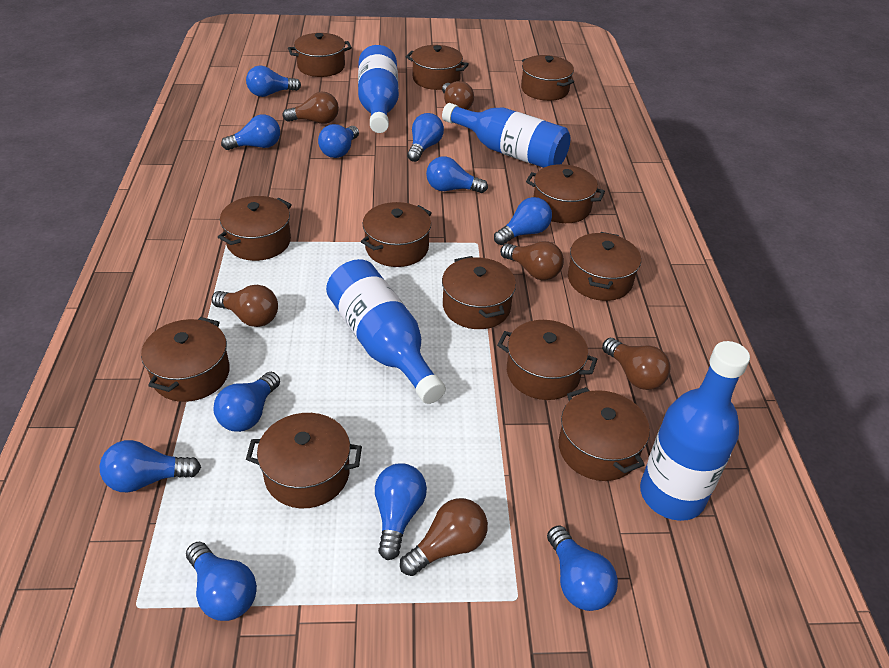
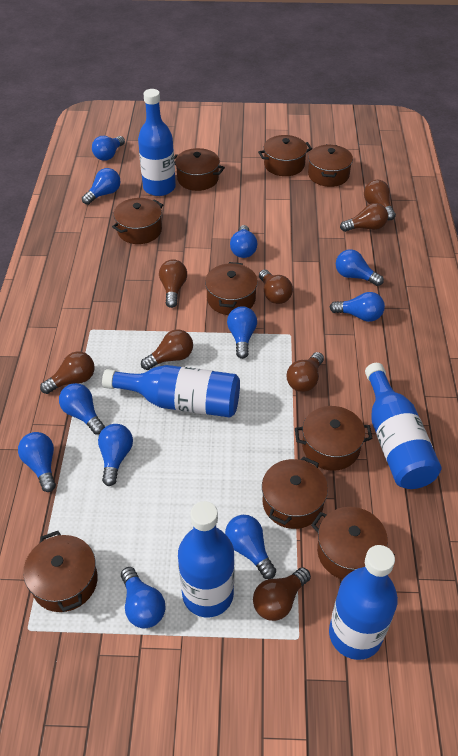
blue bottle: 4 -> 5
brown light bulb: 6 -> 8
brown pot: 12 -> 9

